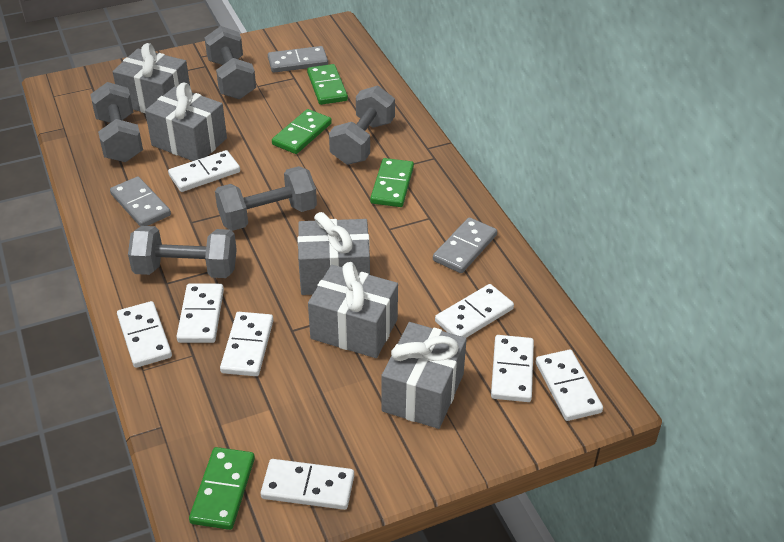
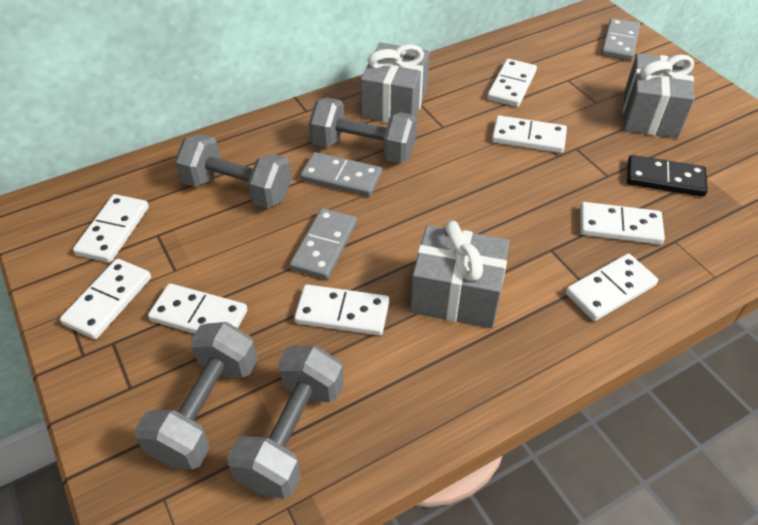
black domino: 0 -> 1
green domino: 4 -> 0
grey dumbbell: 5 -> 4
grey gift: 5 -> 3

